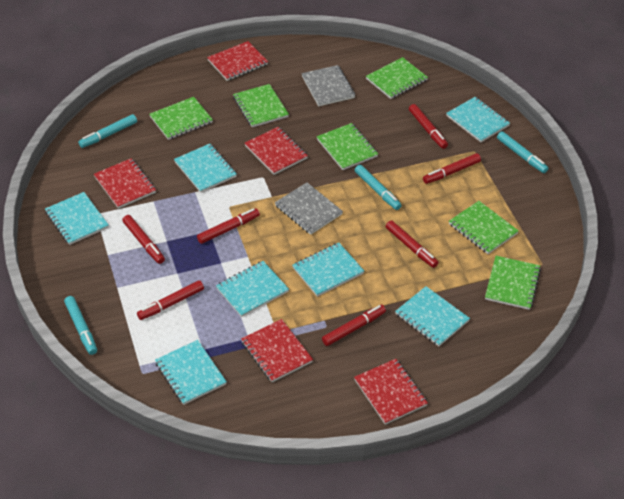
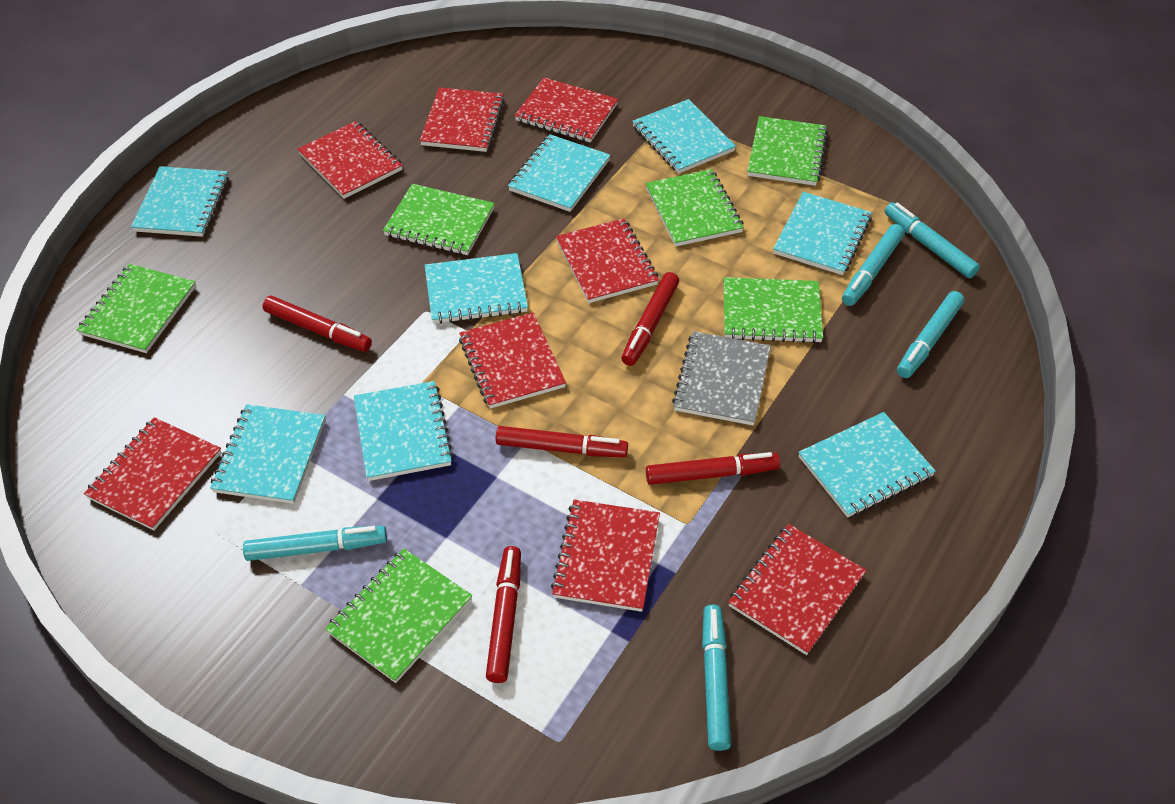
grey notebook: 2 -> 1
red marker: 7 -> 5
red notebook: 5 -> 8
turquoise marker: 4 -> 5
turquoise notebook: 7 -> 8

